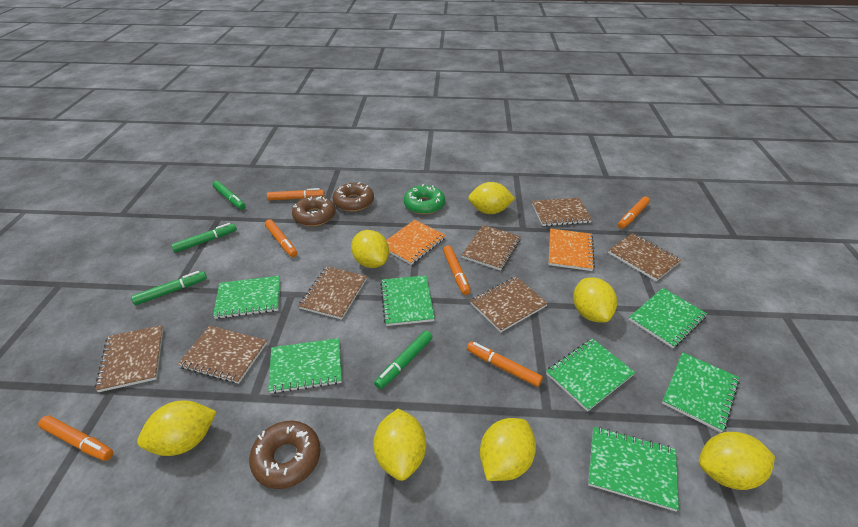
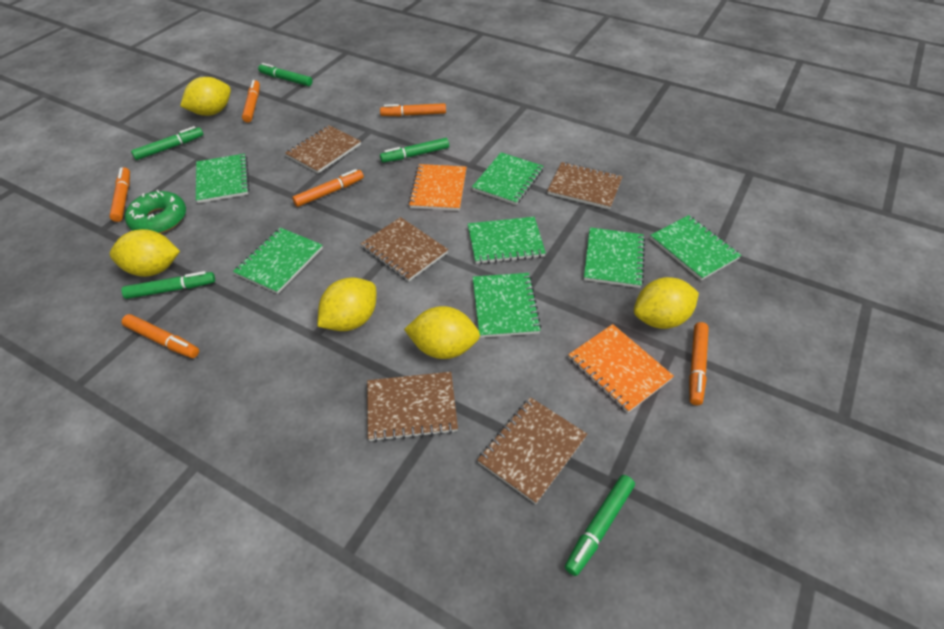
brown donut: 3 -> 0
brown notebook: 7 -> 5
green marker: 4 -> 5
yellow lemon: 7 -> 5

